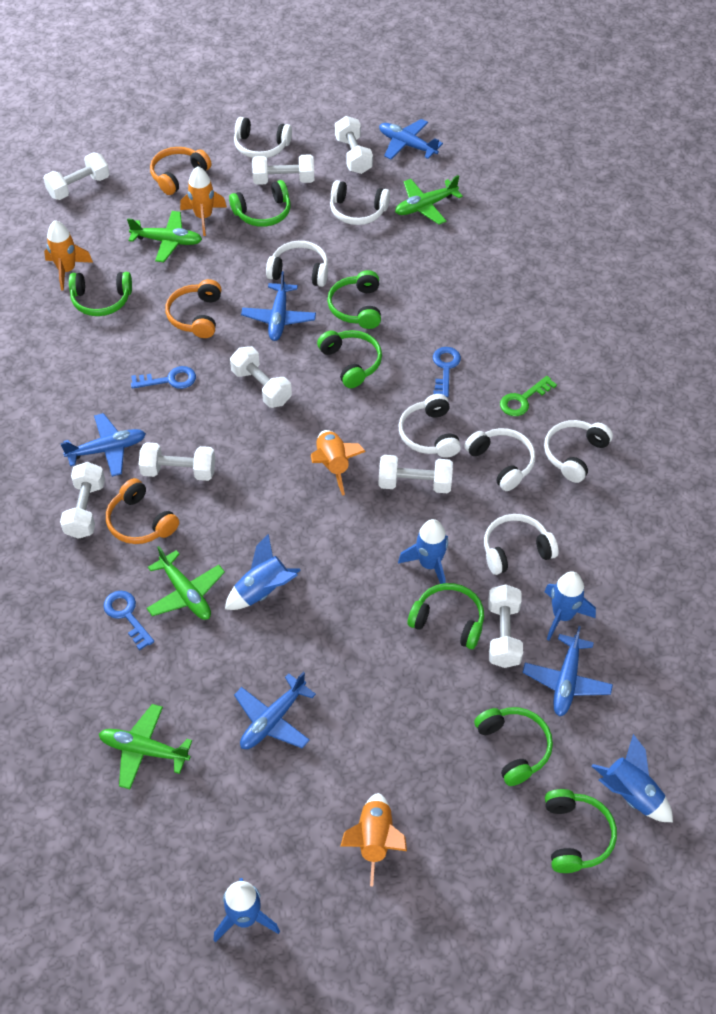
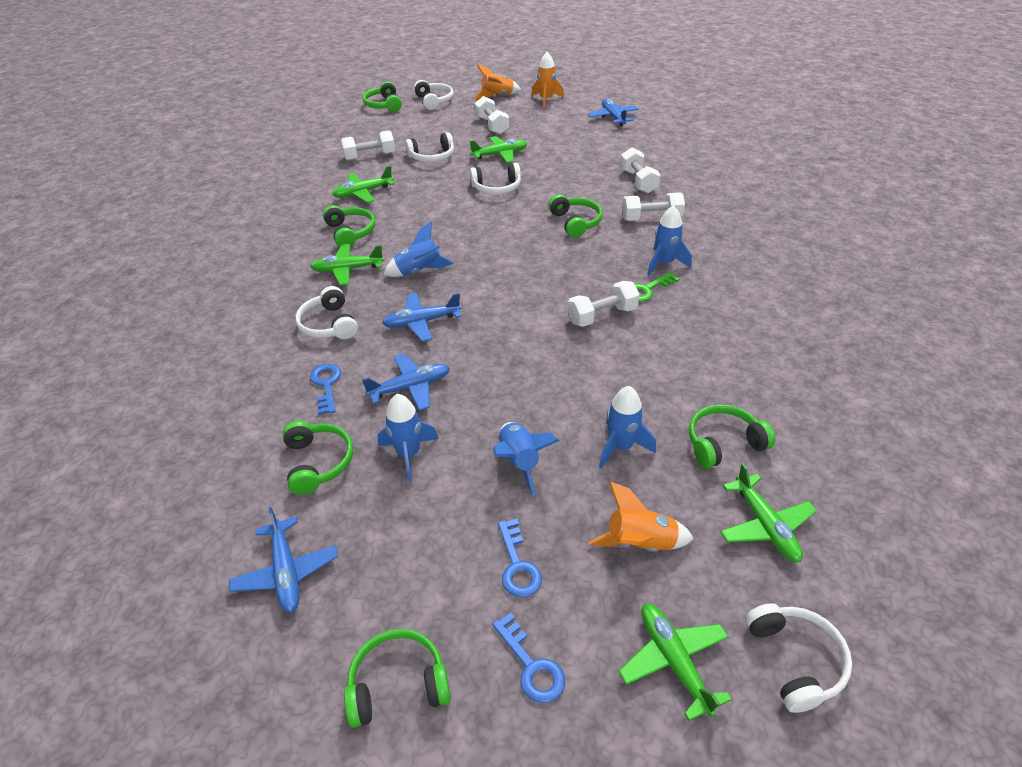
blue plane: 5 -> 4
green headphones: 7 -> 6
green plane: 4 -> 5
orange headphones: 3 -> 0
orange rocket: 4 -> 3
white dumbbell: 8 -> 5
white headphones: 7 -> 5

